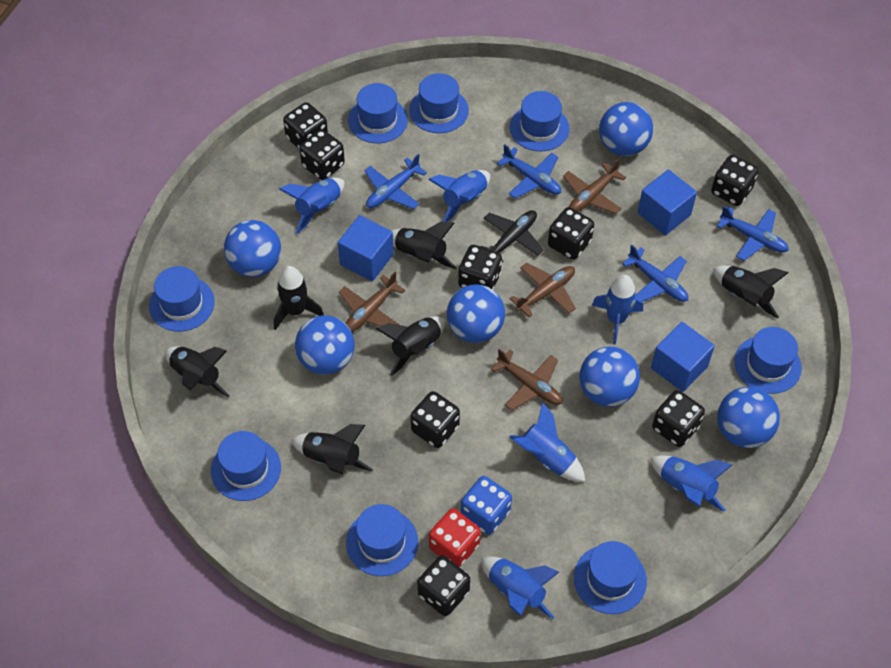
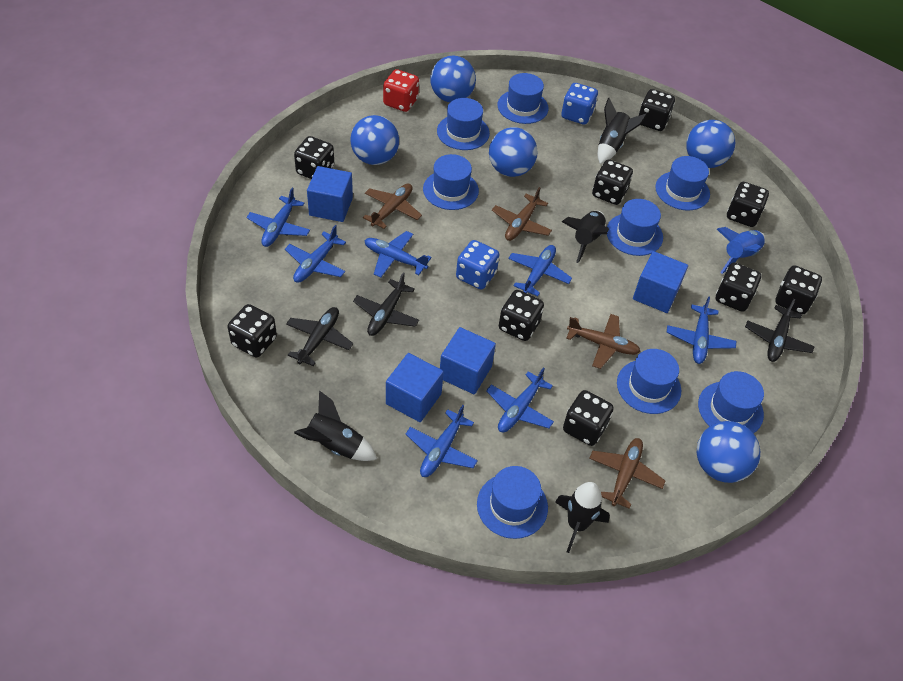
black dice: 8 -> 9
black plane: 1 -> 3
black rocket: 6 -> 4
blue ball: 6 -> 5
blue cube: 3 -> 4
blue dice: 1 -> 2
blue plane: 4 -> 7
blue rocket: 6 -> 1

